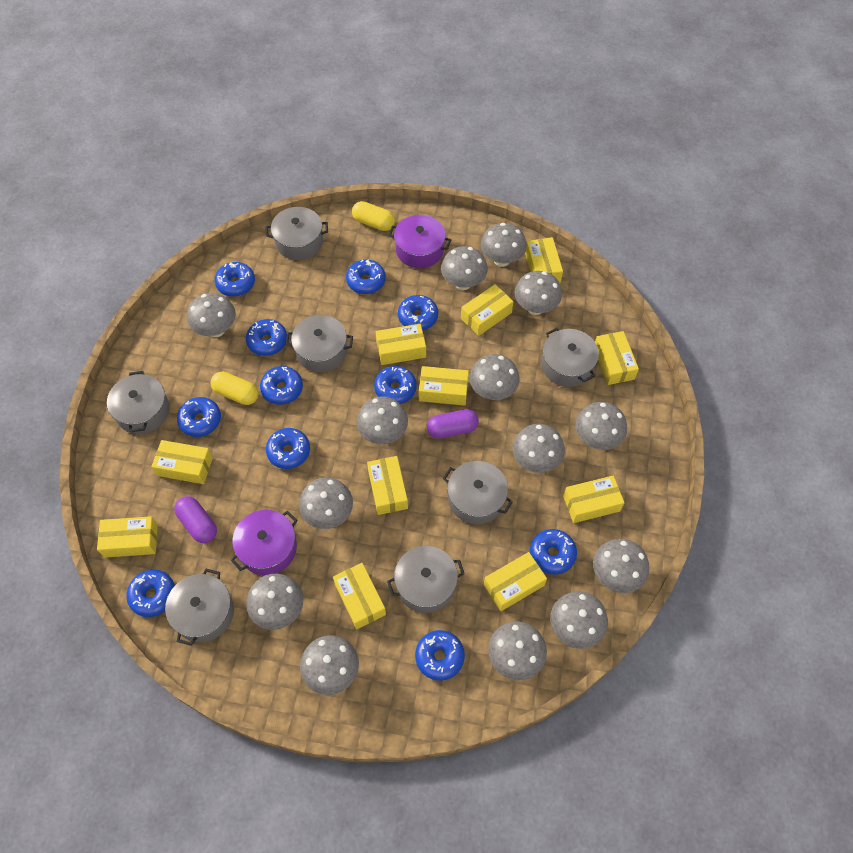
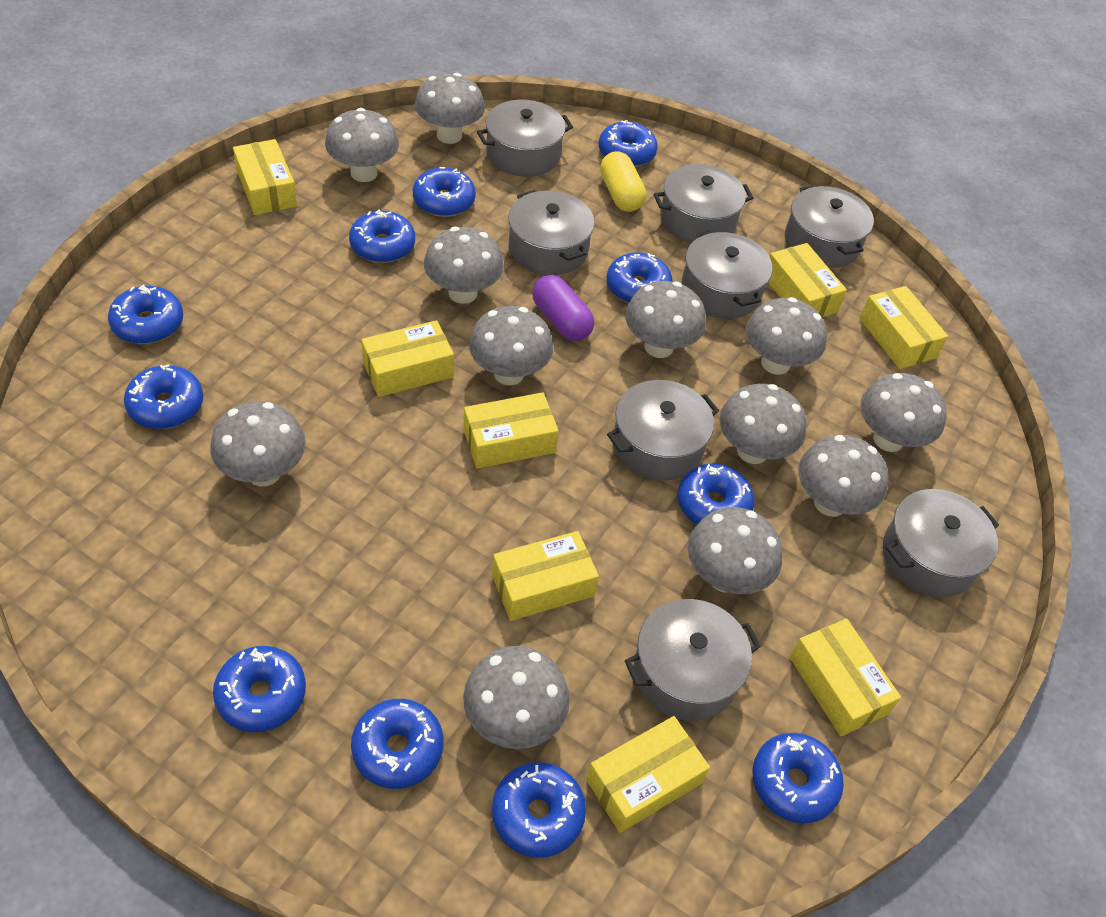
grey mushroom: 14 -> 12
grey pot: 7 -> 8
purple capsule: 2 -> 1
purple pot: 2 -> 0
yellow box: 11 -> 8
yellow capsule: 2 -> 1

